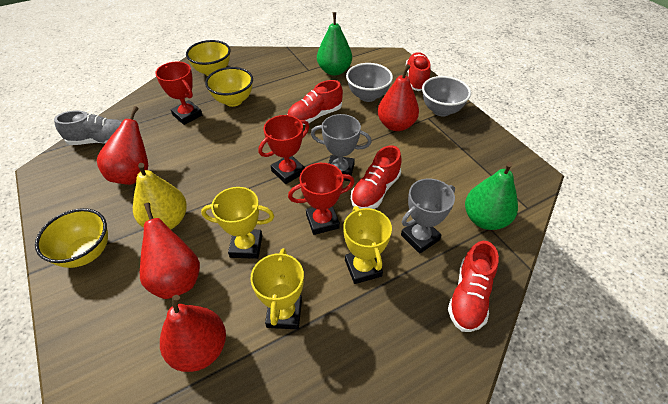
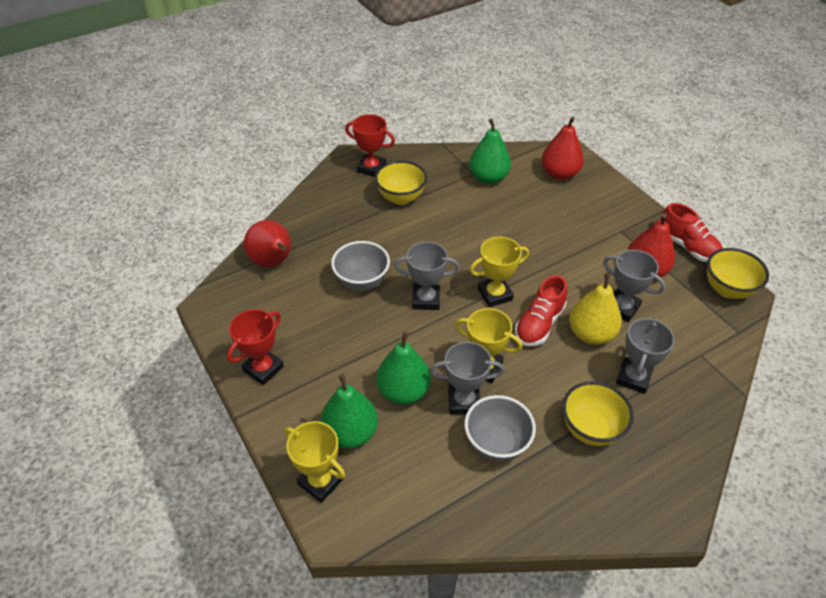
green pear: 2 -> 3
grey shoe: 1 -> 0
grey trophy: 2 -> 4
red pear: 4 -> 3
red shoe: 4 -> 2
red trophy: 3 -> 2

